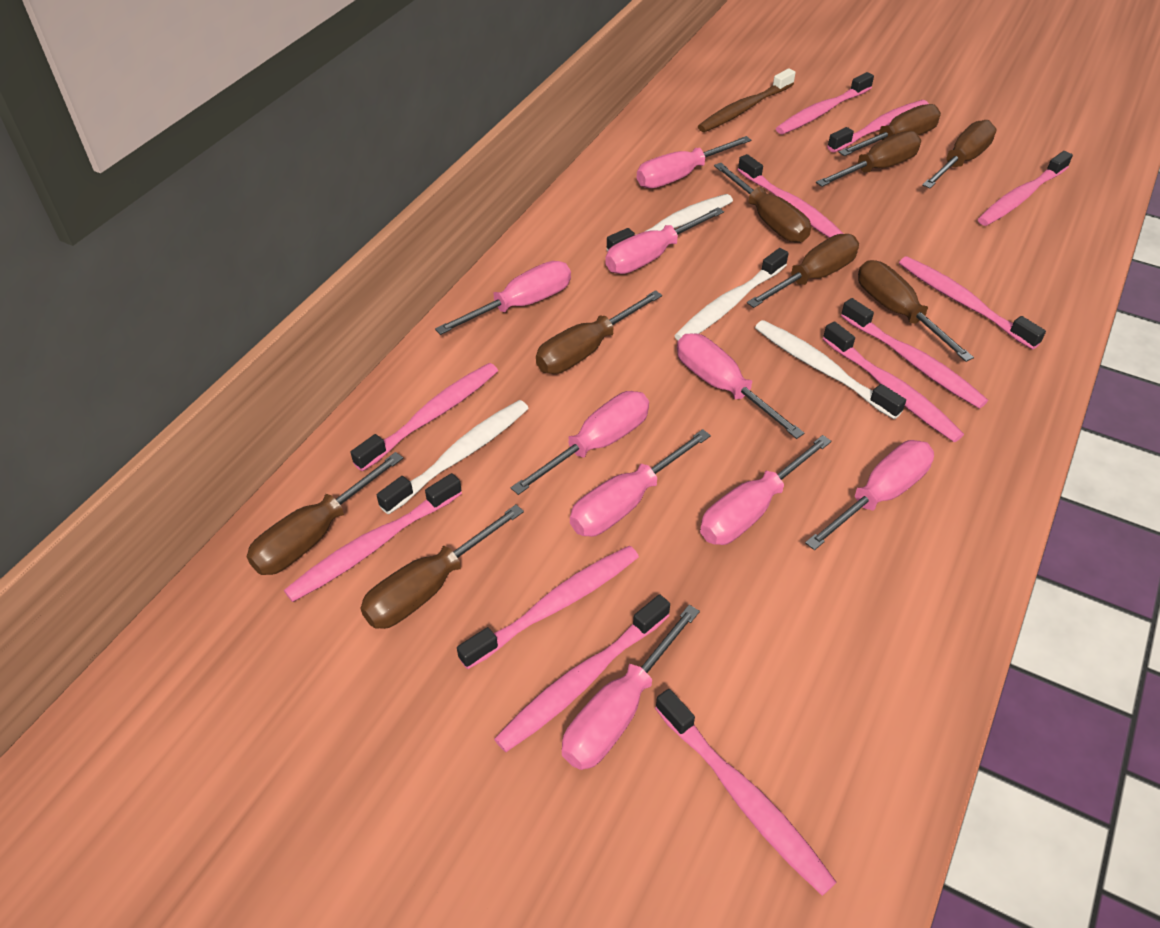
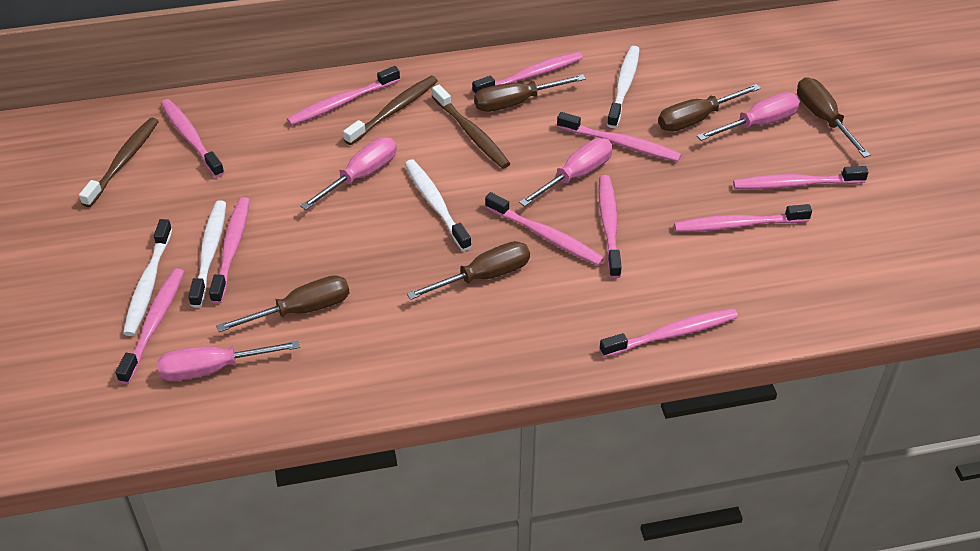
brown screwdriver: 9 -> 5
brown toothbrush: 1 -> 3
pink screwdriver: 9 -> 4
pink toothbrush: 12 -> 11

